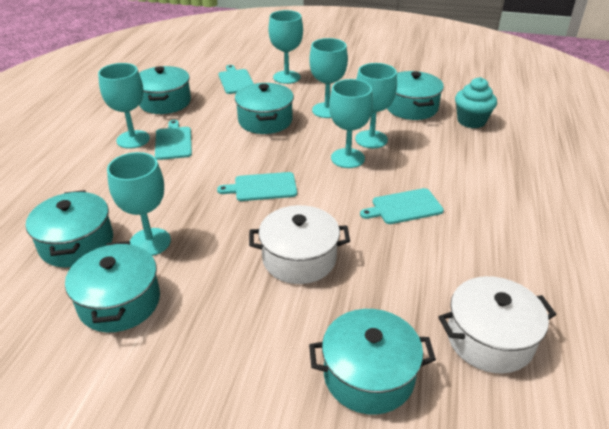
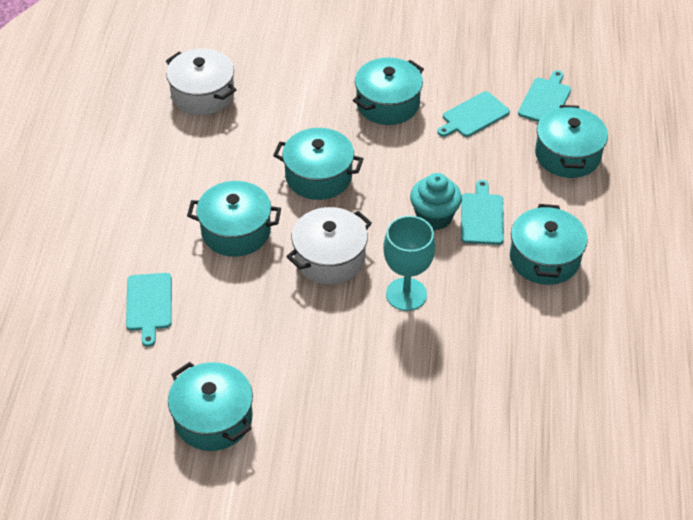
turquoise goblet: 6 -> 1

